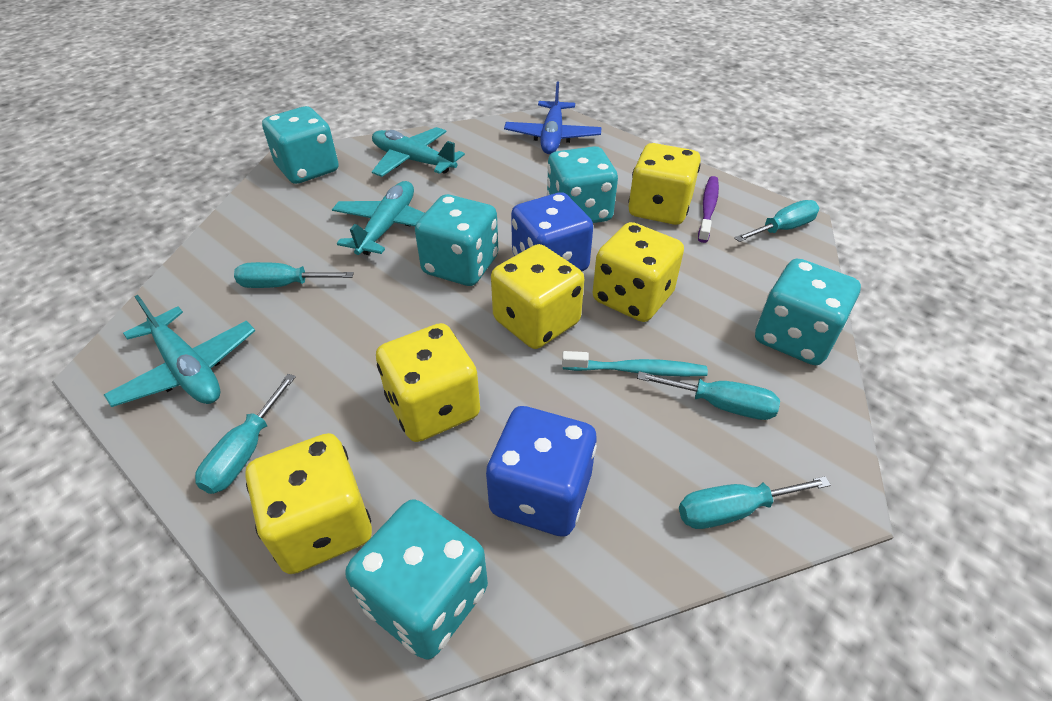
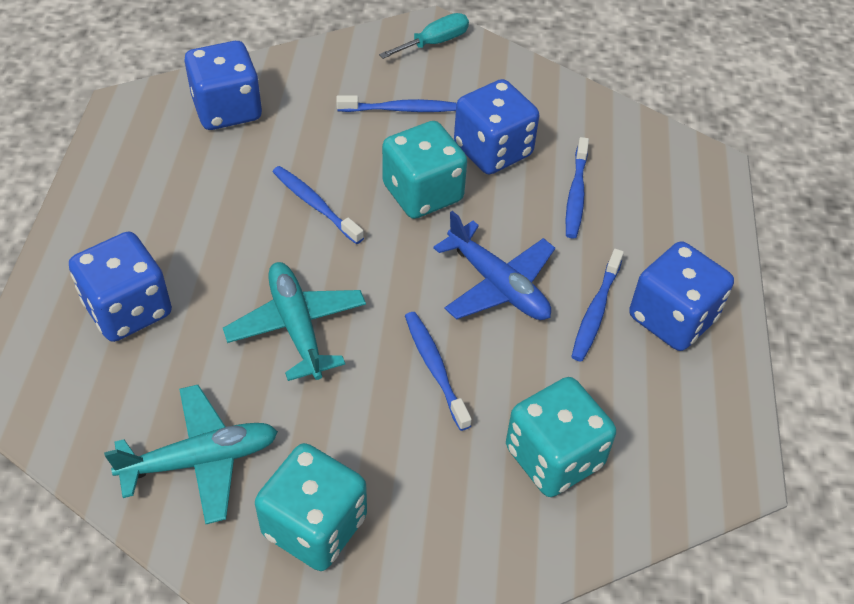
blue dice: 2 -> 4
blue toothbrush: 0 -> 5
purple toothbrush: 1 -> 0
turquoise dice: 5 -> 3
turquoise plane: 3 -> 2
turquoise screwdriver: 5 -> 1
turquoise toothbrush: 1 -> 0
yellow dice: 5 -> 0

